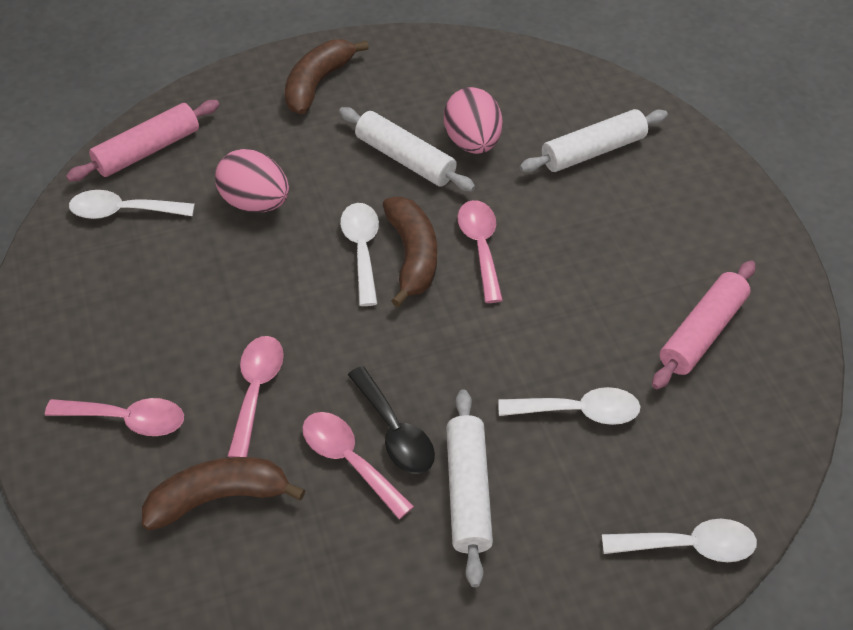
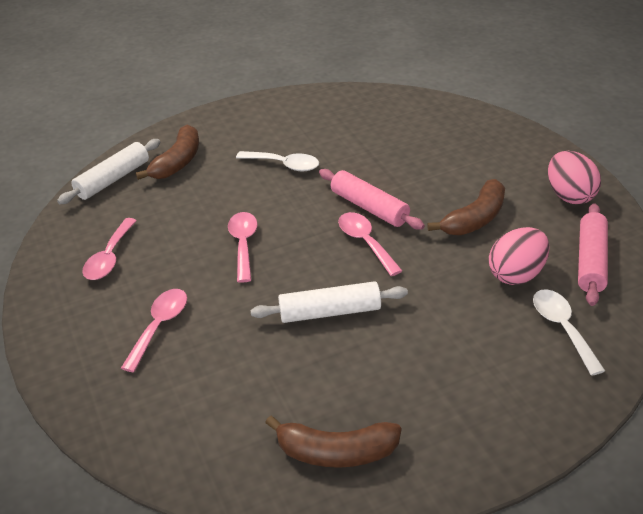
black spoon: 1 -> 0
white rolling pin: 3 -> 2
white spoon: 4 -> 2

